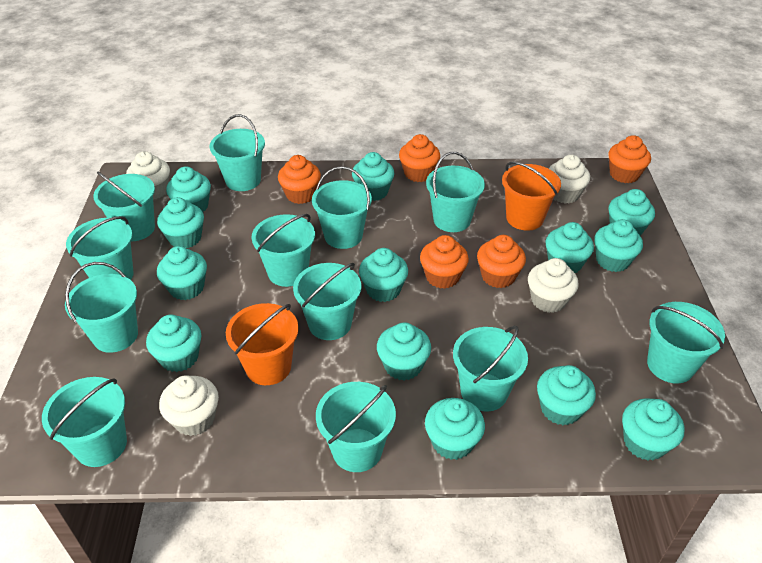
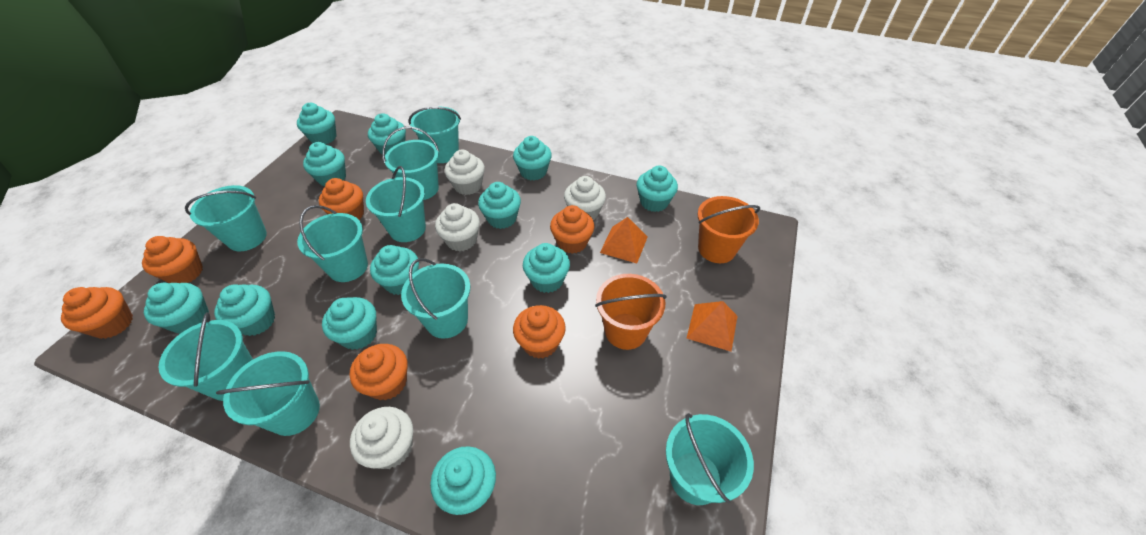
orange cupcake: 5 -> 6
orange pyramid: 0 -> 2
turquoise bucket: 12 -> 9
turquoise cupcake: 13 -> 12

